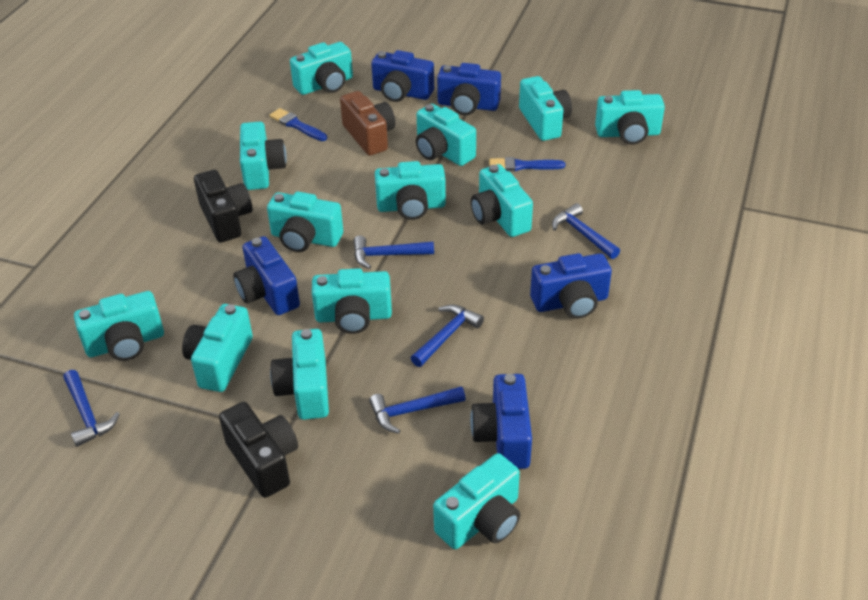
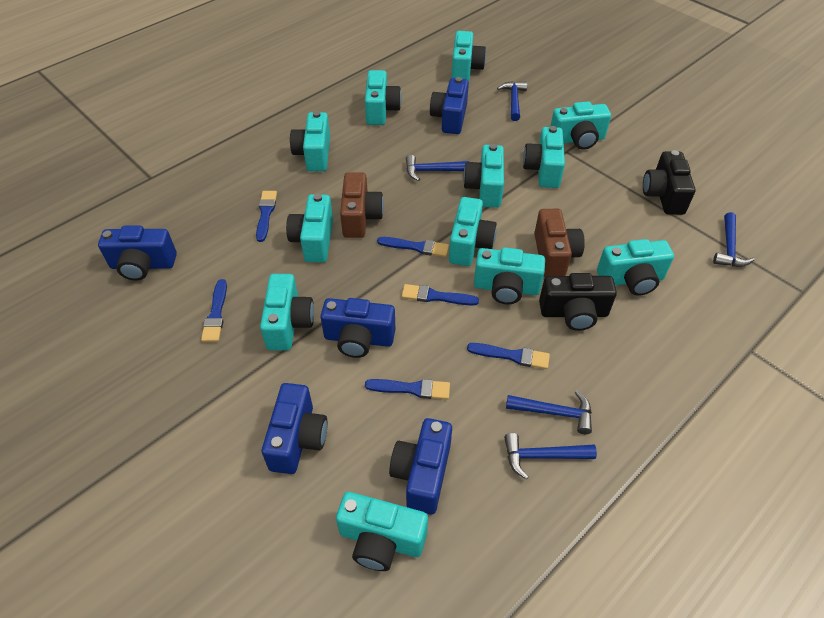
blue brush: 2 -> 6
brown camera: 1 -> 2
turquoise camera: 13 -> 12

